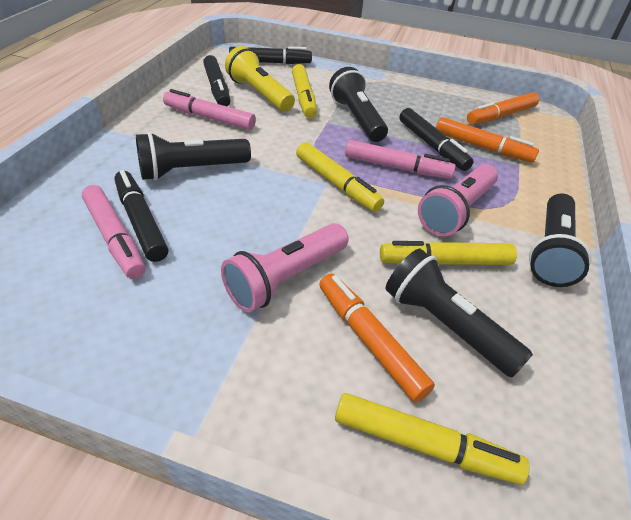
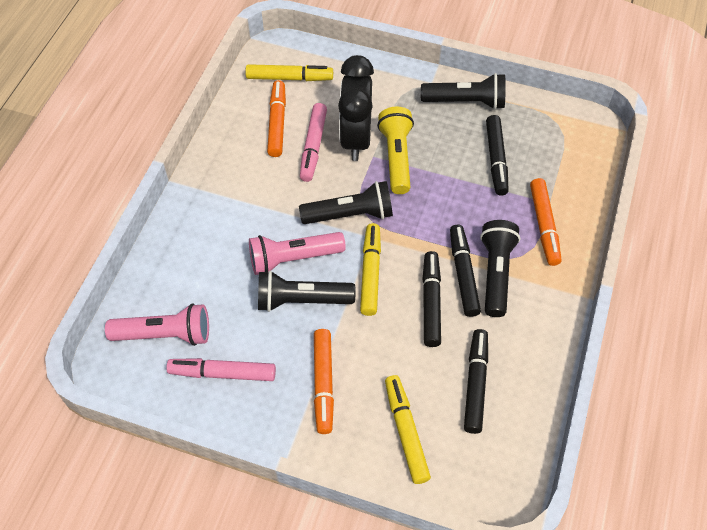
black clock: 0 -> 1
pink marker: 3 -> 2
yellow marker: 4 -> 3

